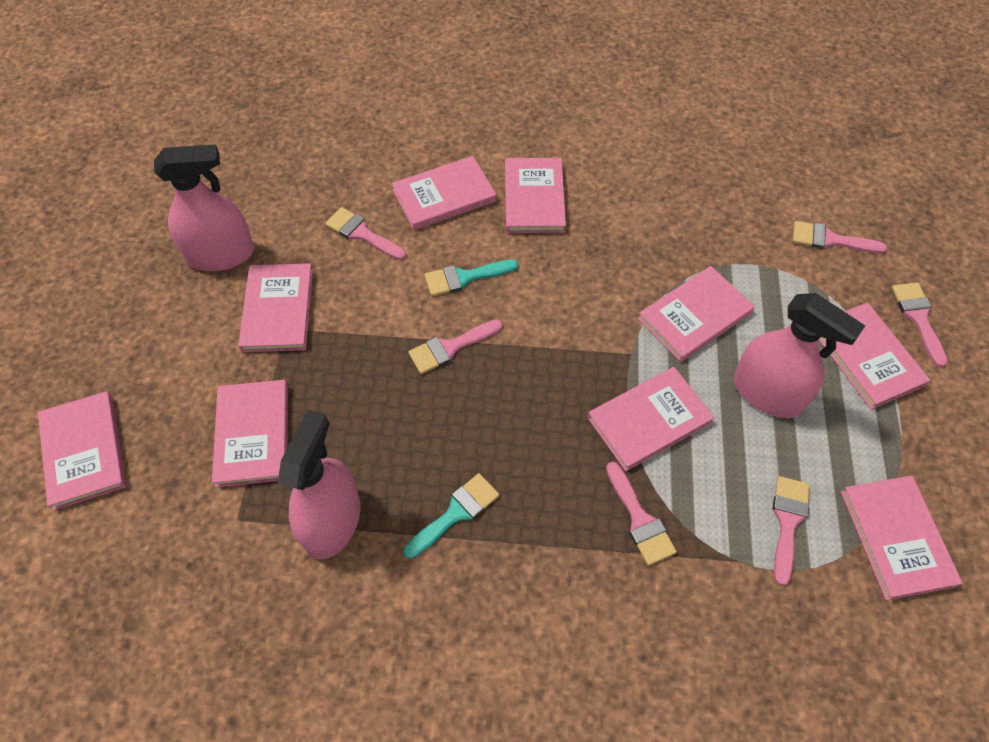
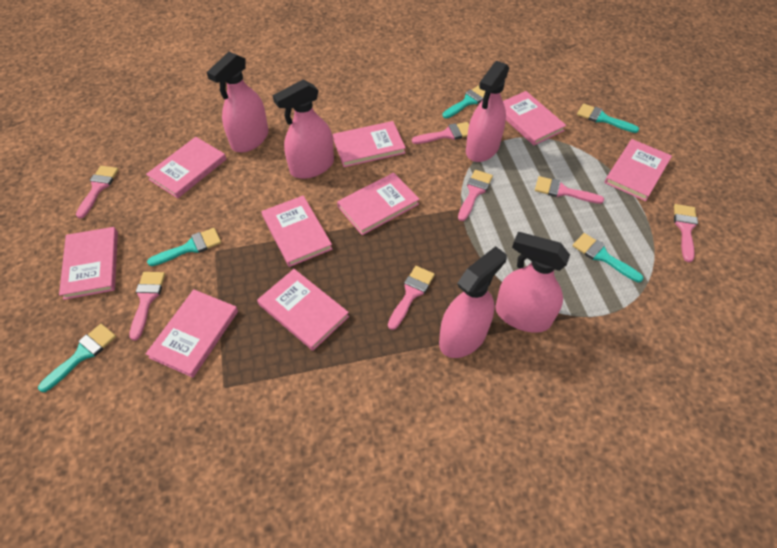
pink brush: 6 -> 7
pink spray bottle: 3 -> 5
turquoise brush: 2 -> 5

